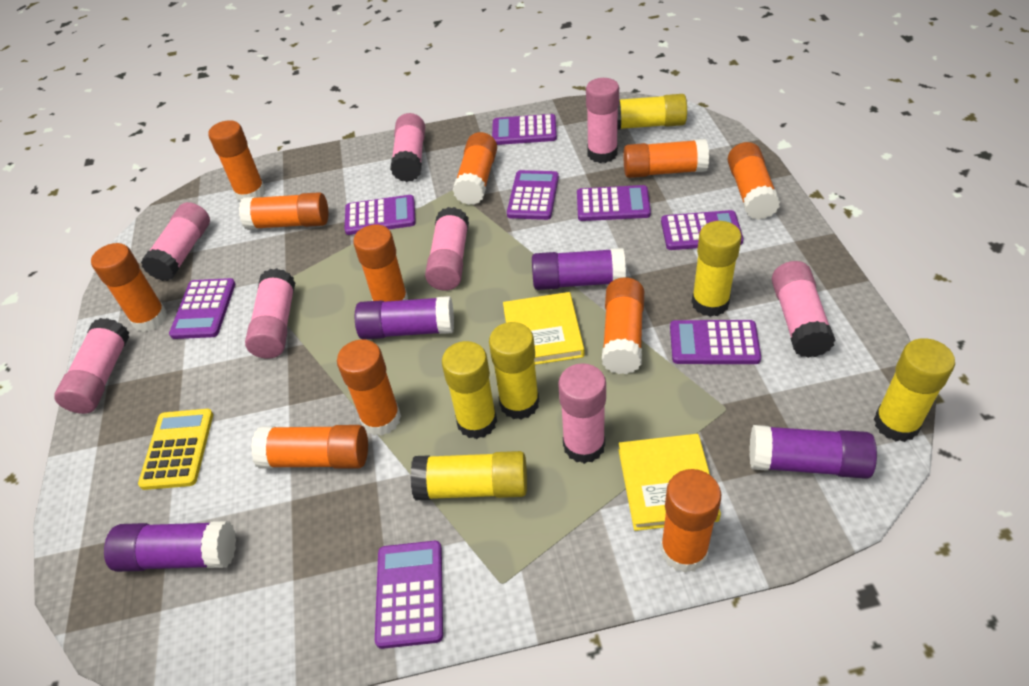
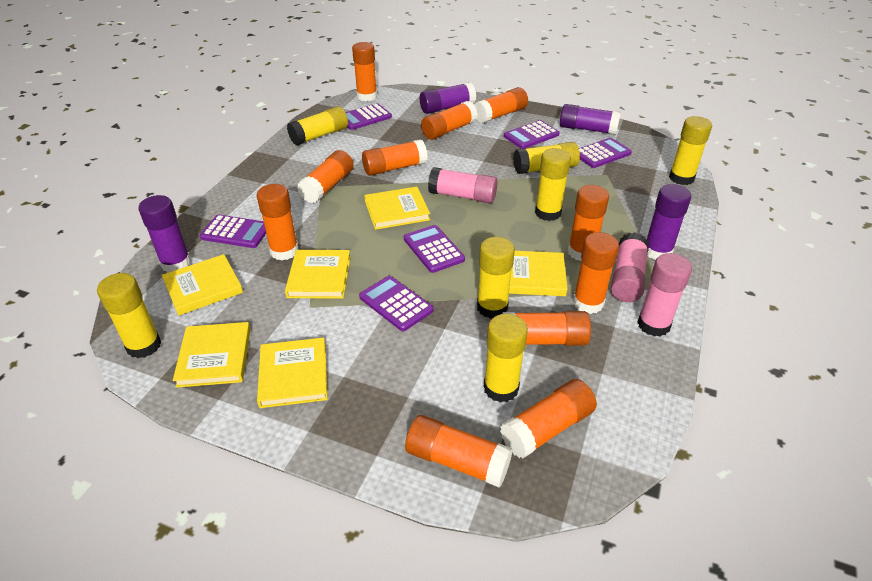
pink glue stick: 8 -> 3
purple calculator: 8 -> 6
yellow book: 2 -> 6
yellow calculator: 1 -> 0
yellow glue stick: 6 -> 7

